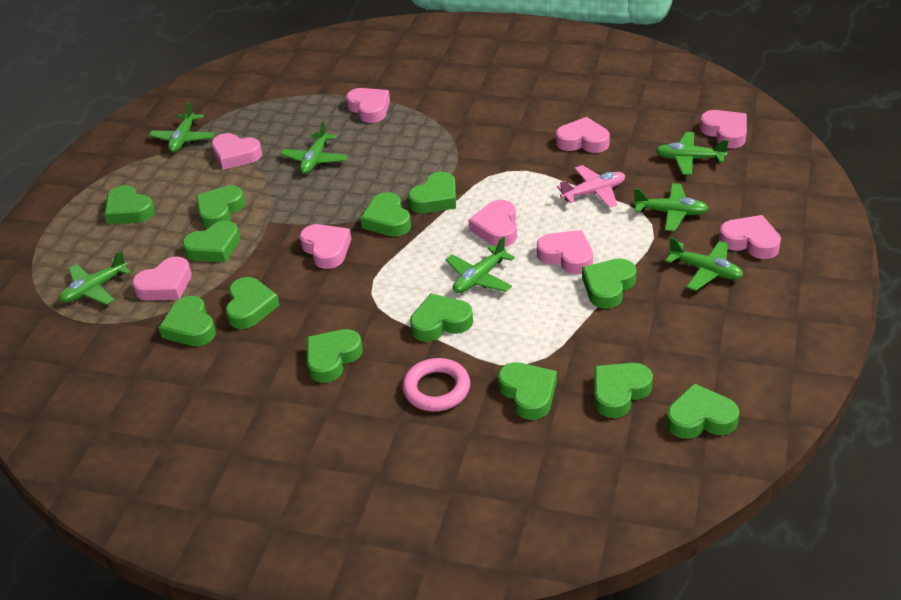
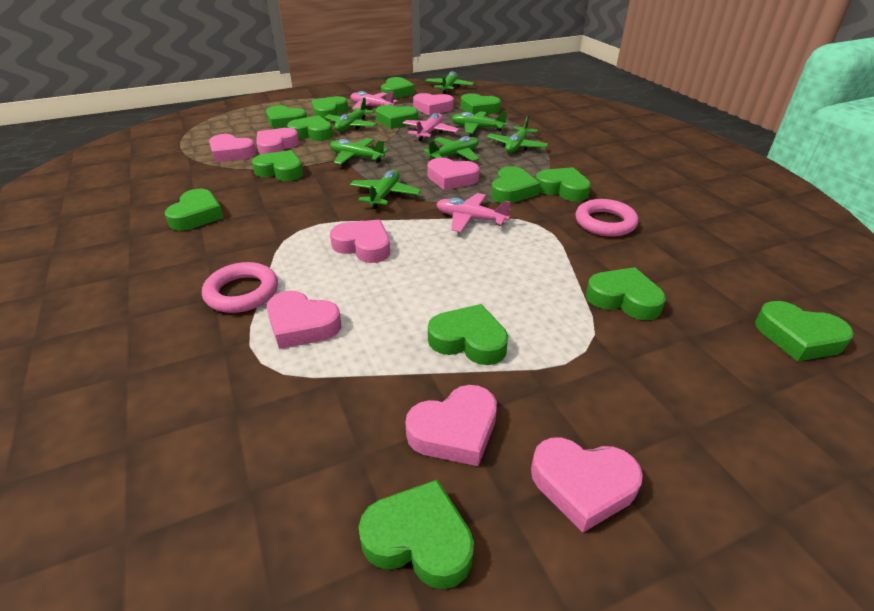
green heart: 13 -> 14
pink heart: 9 -> 8
pink plane: 1 -> 3
pink ring: 1 -> 2

